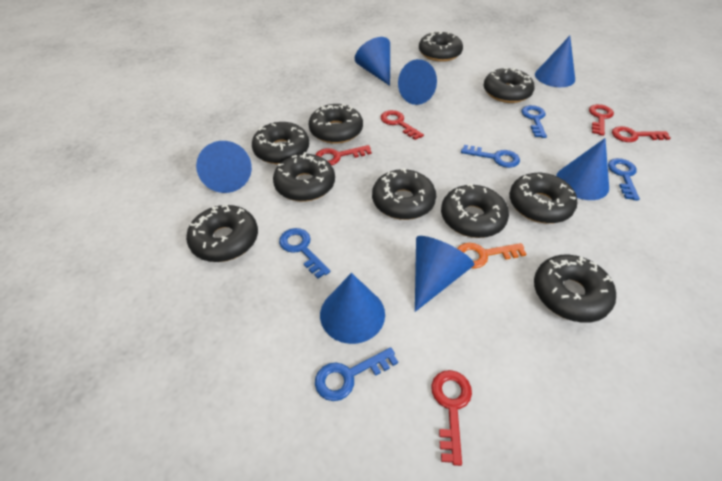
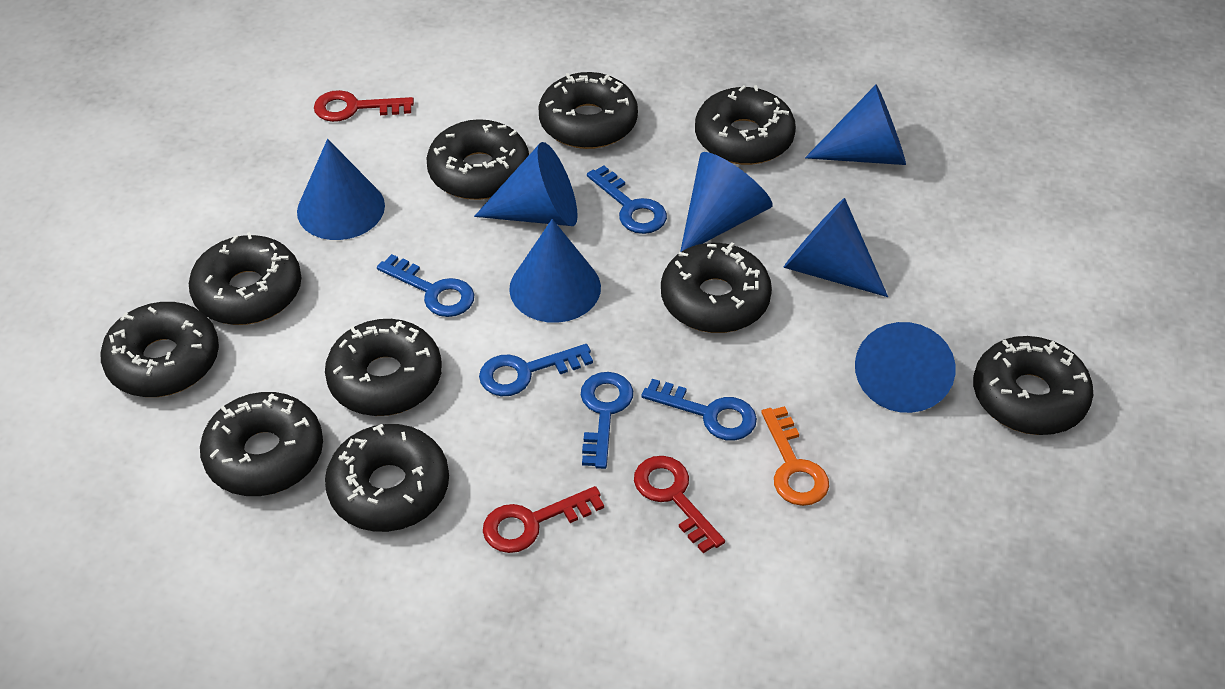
red key: 5 -> 3

